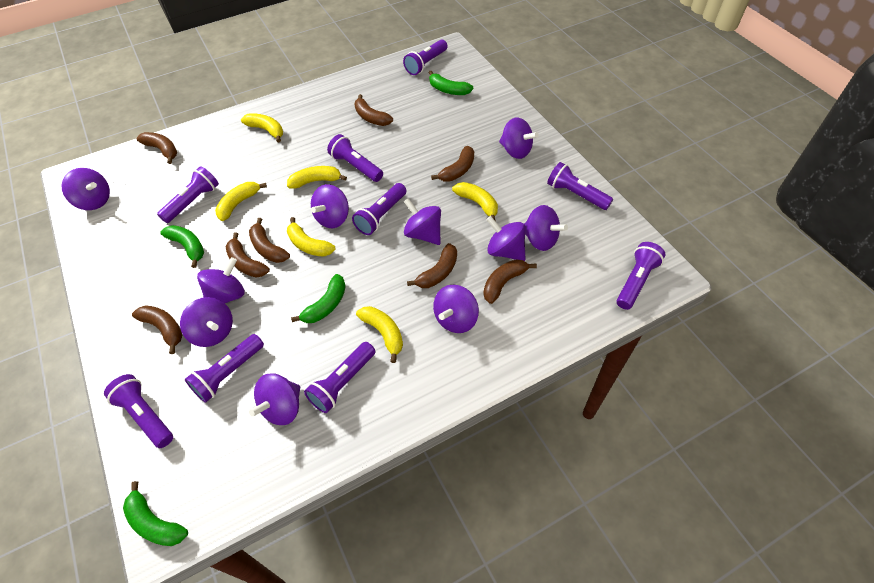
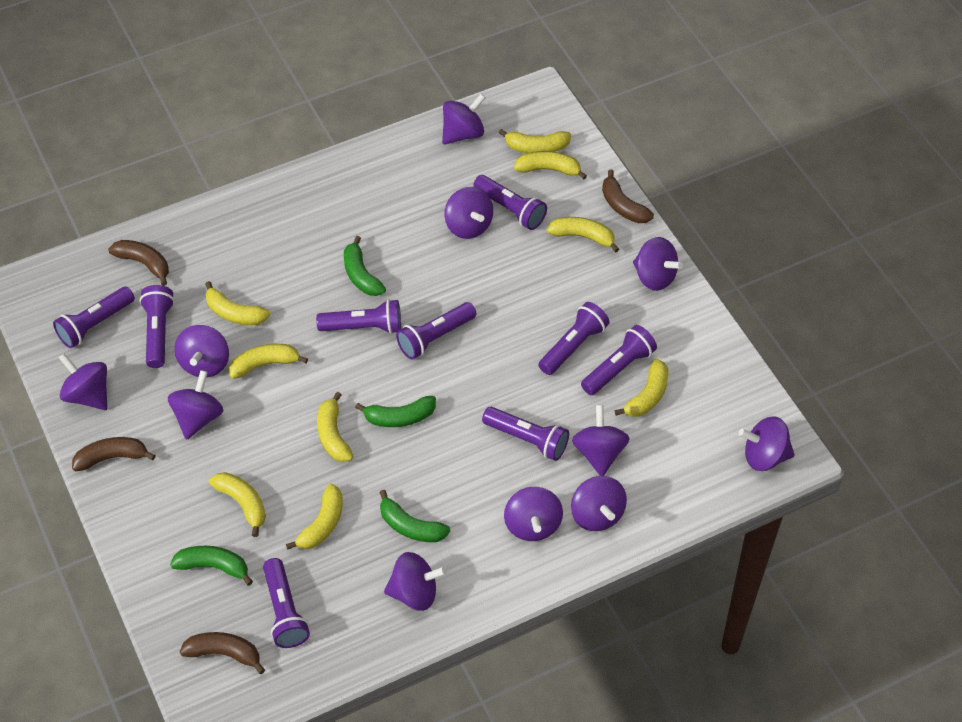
brown banana: 8 -> 4
purple spinning top: 10 -> 11
yellow banana: 6 -> 9

